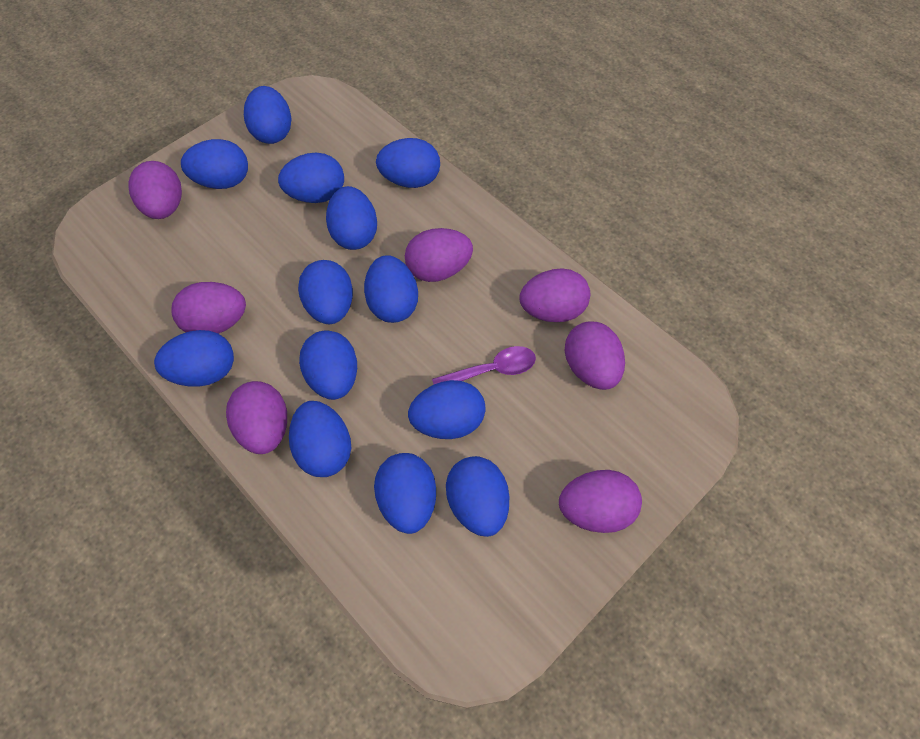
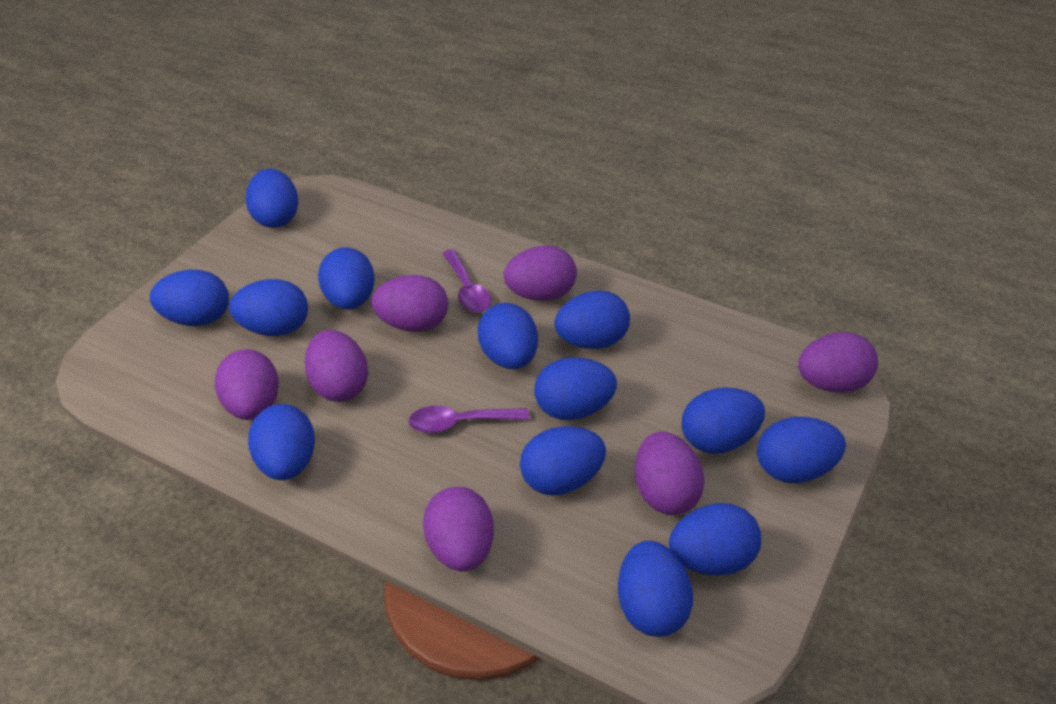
purple spoon: 1 -> 2

